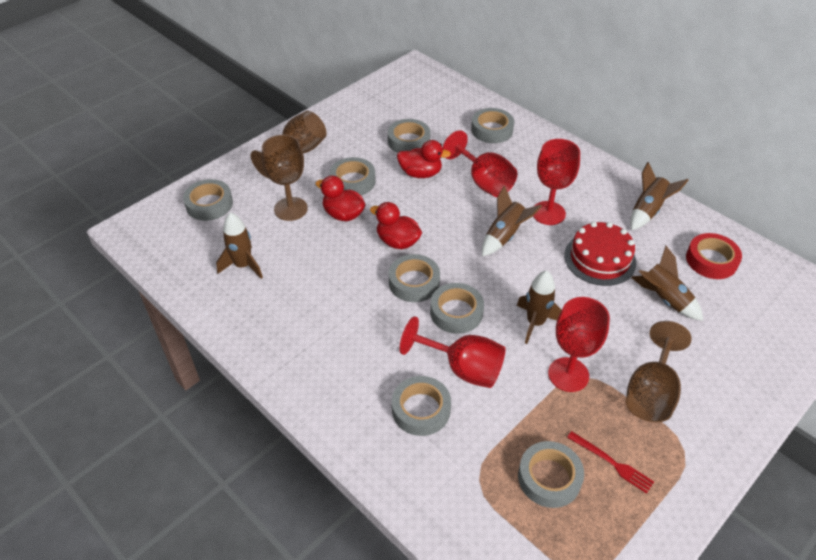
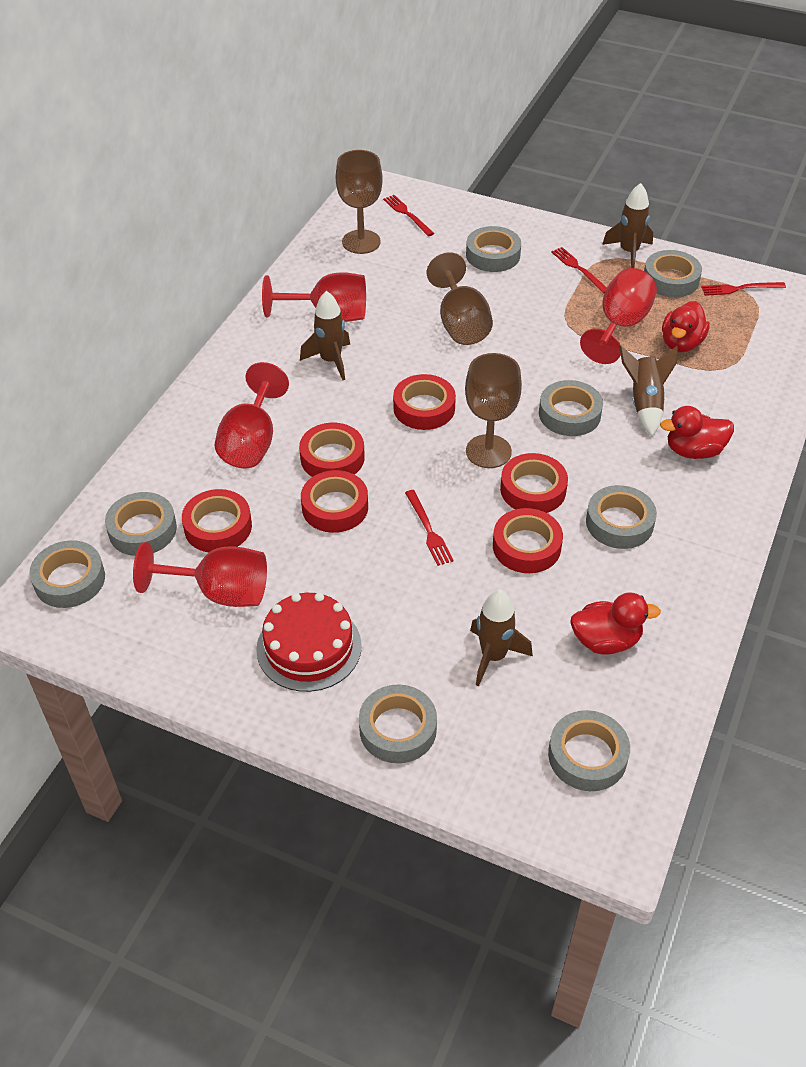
brown rocket: 5 -> 4
red fork: 1 -> 4
red tape: 1 -> 6

